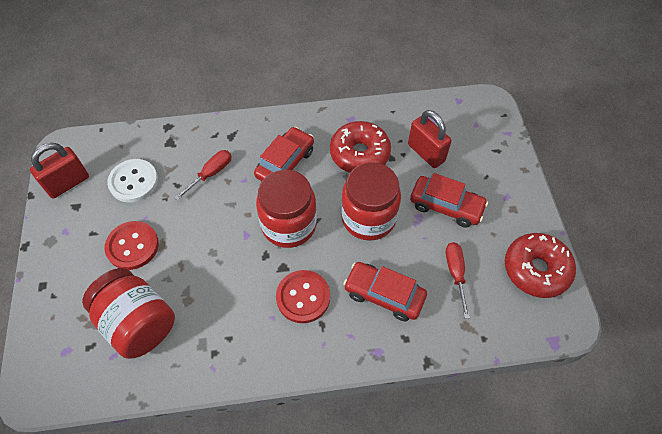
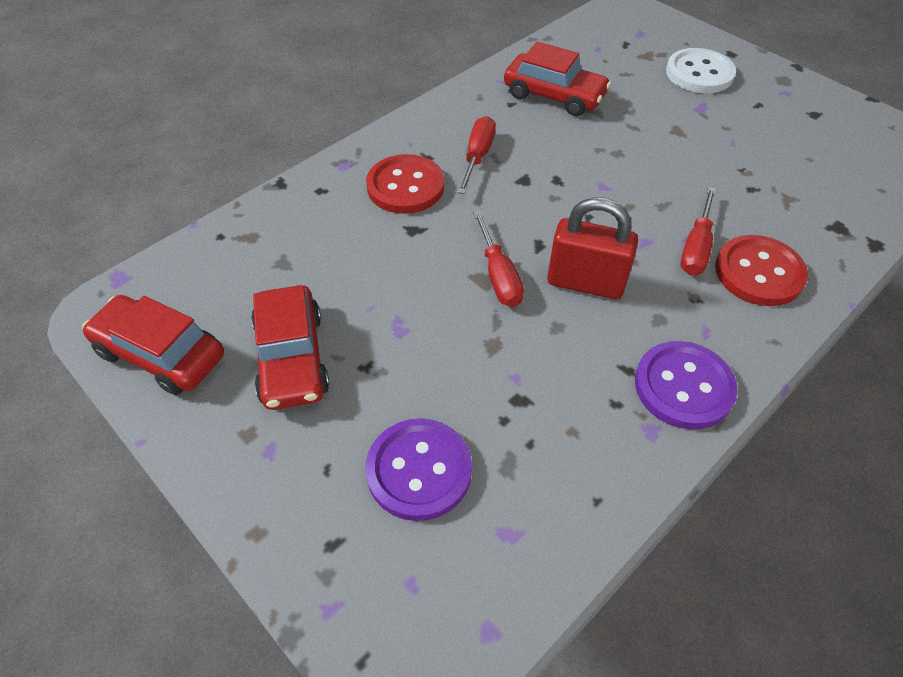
purple button: 0 -> 2
red donut: 2 -> 0
red jar: 3 -> 0
red padlock: 2 -> 1
red screwdriver: 2 -> 3

